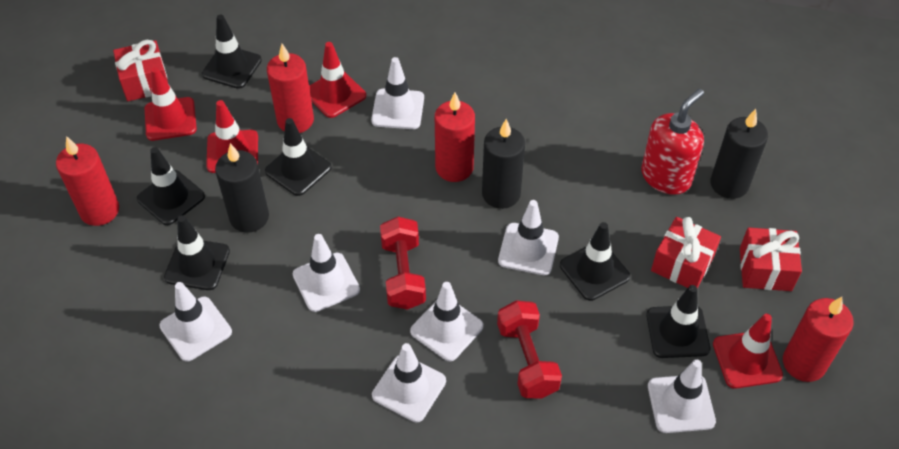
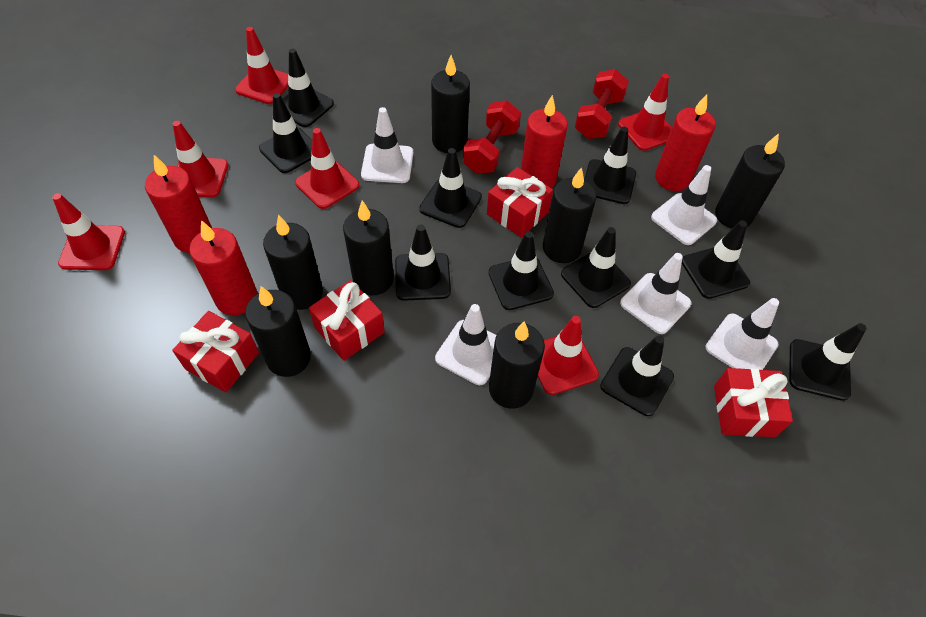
black candle: 3 -> 7
black traffic cone: 6 -> 10
red gift: 3 -> 4
red soap dispenser: 1 -> 0
red traffic cone: 4 -> 6
white traffic cone: 7 -> 5

